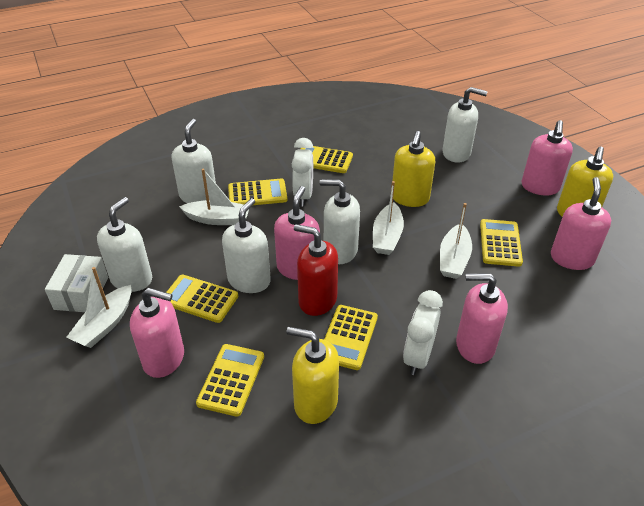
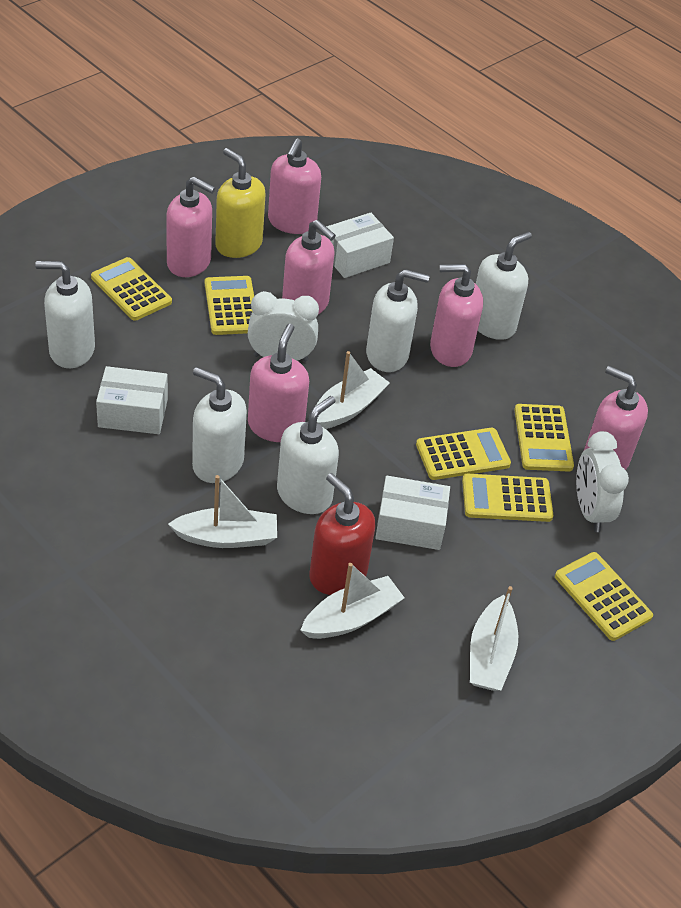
pink soap dispenser: 5 -> 6
white box: 1 -> 3
yellow soap dispenser: 3 -> 1

